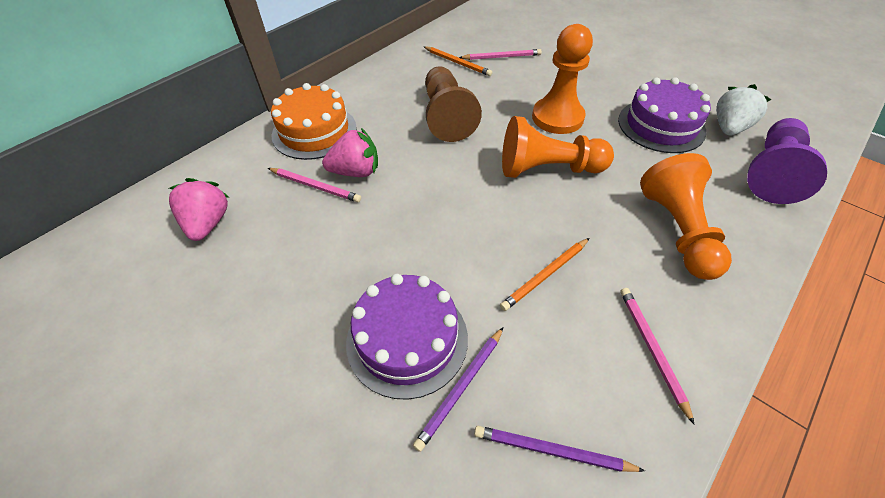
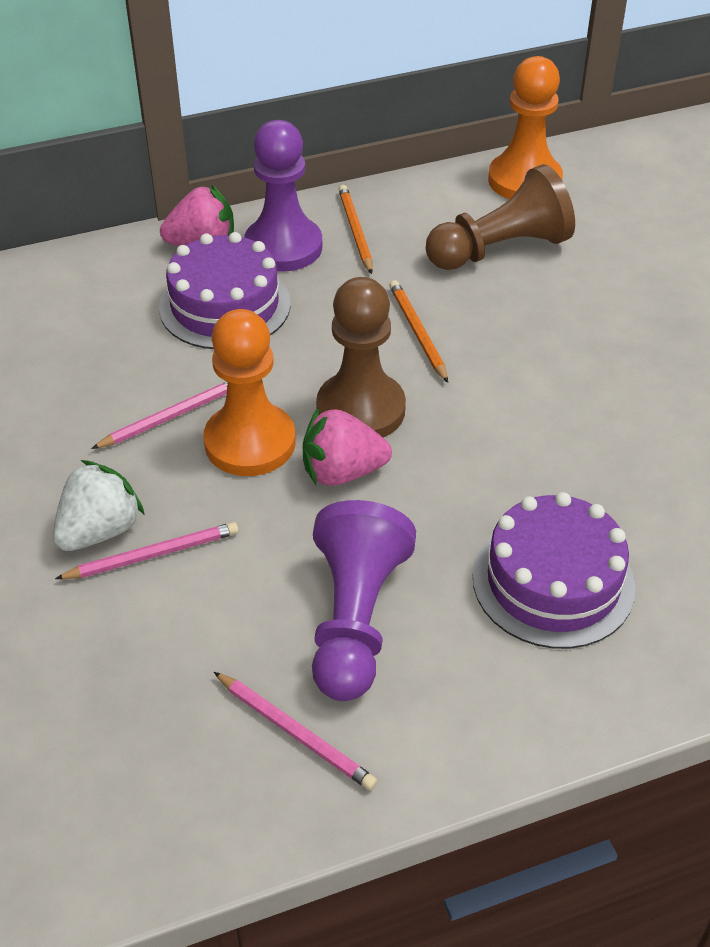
brown pawn: 1 -> 2
orange cake: 1 -> 0
orange pawn: 3 -> 2
purple pawn: 1 -> 2
purple pencil: 2 -> 0

